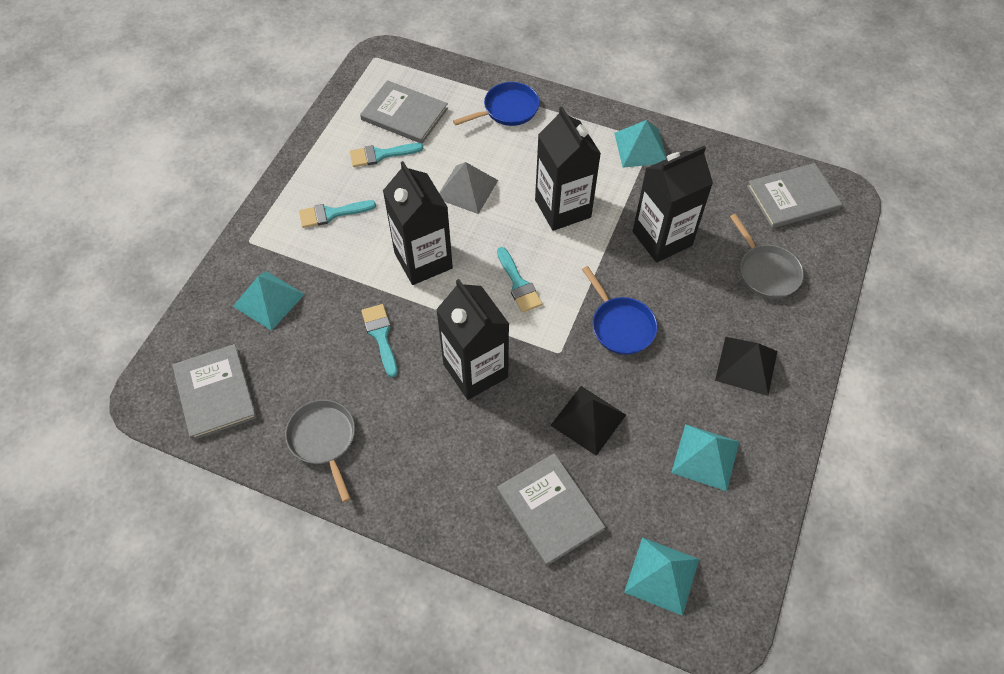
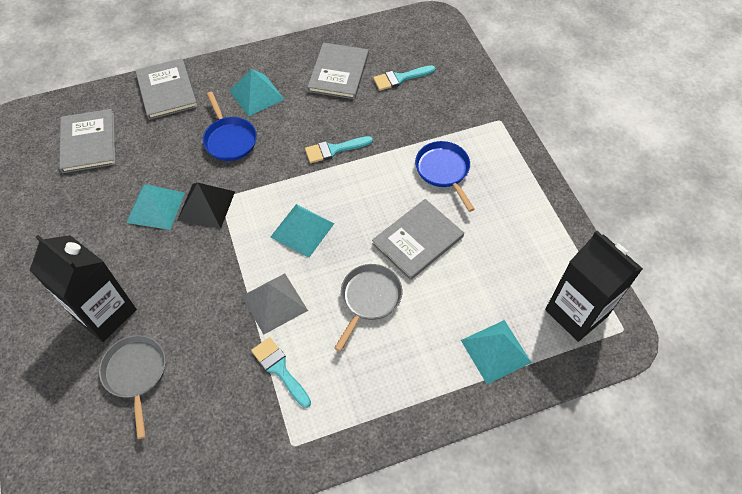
black carton: 4 -> 2
black pyramid: 2 -> 1
turquoise brush: 4 -> 3

